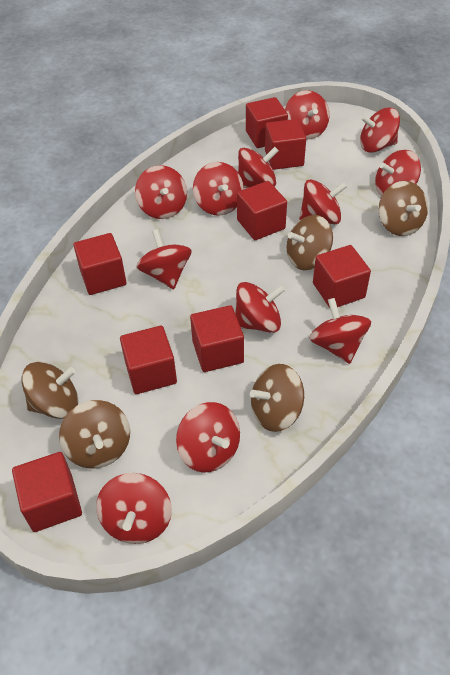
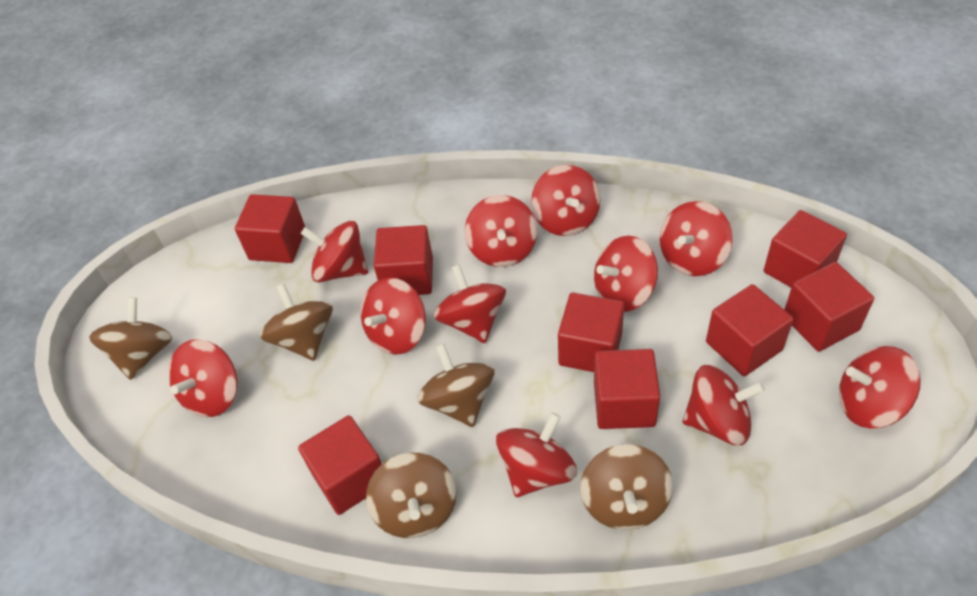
red spinning top: 12 -> 11

